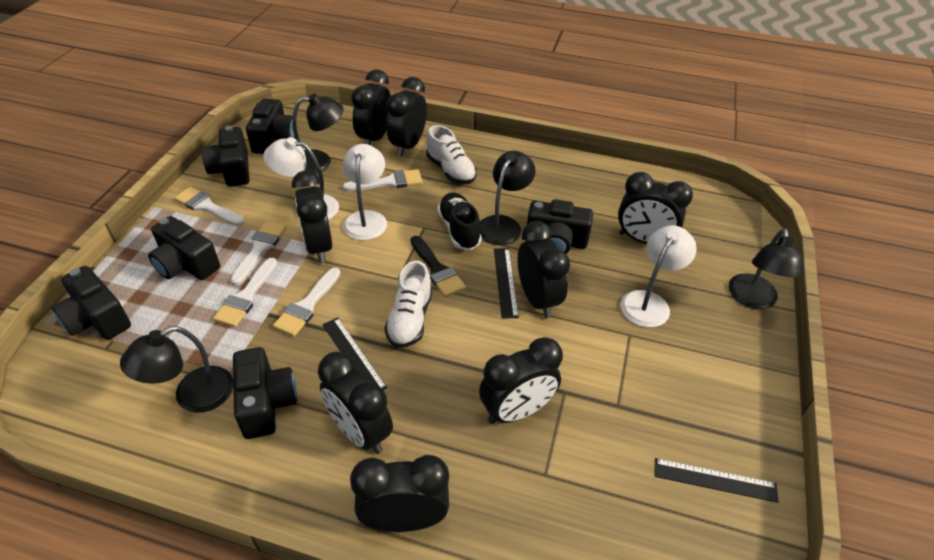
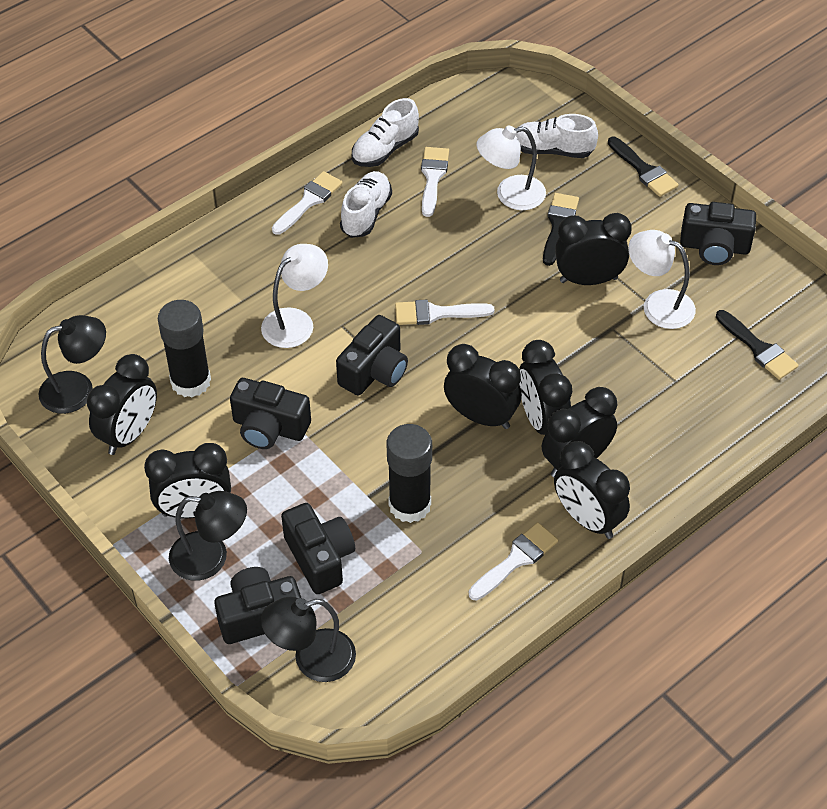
black brush: 1 -> 3
black camera: 6 -> 5
black clock: 8 -> 7
black glue stick: 0 -> 2
black lamp: 4 -> 3
black ruler: 3 -> 0
black shoe: 1 -> 0
white brush: 5 -> 4
white shoe: 2 -> 3

